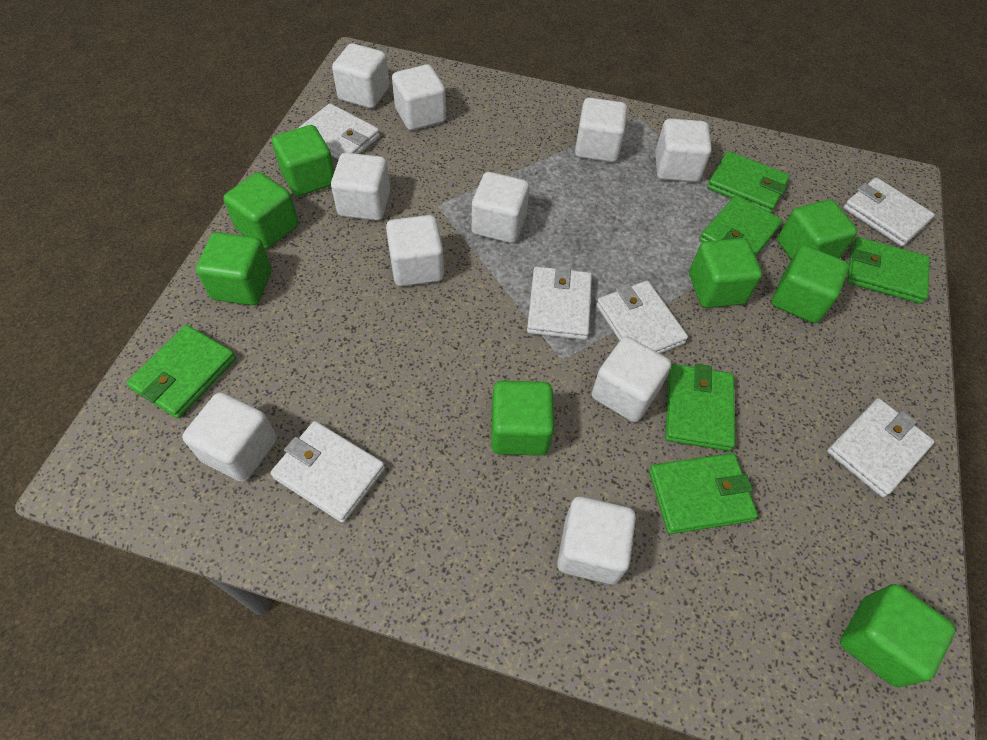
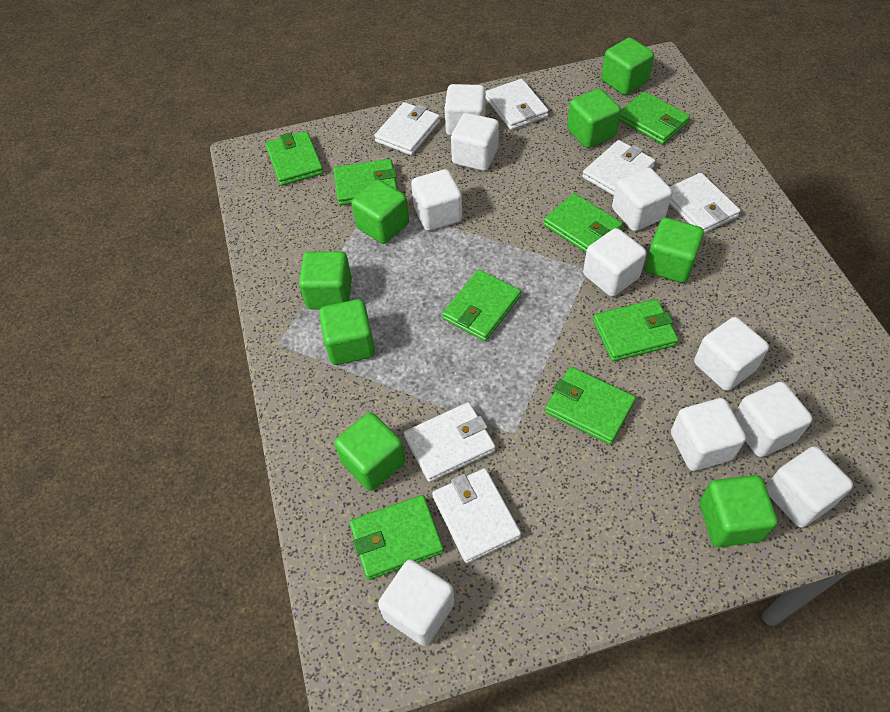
green wallet: 6 -> 8

